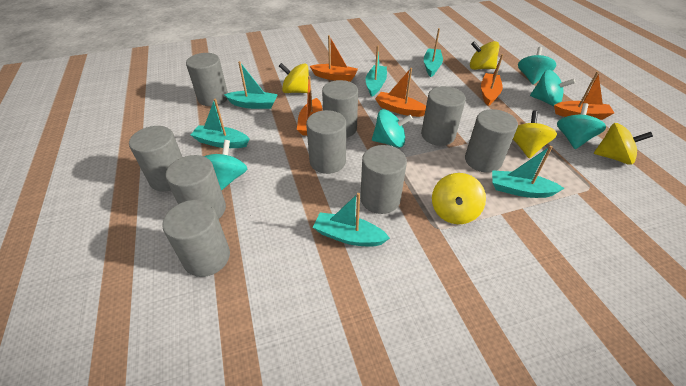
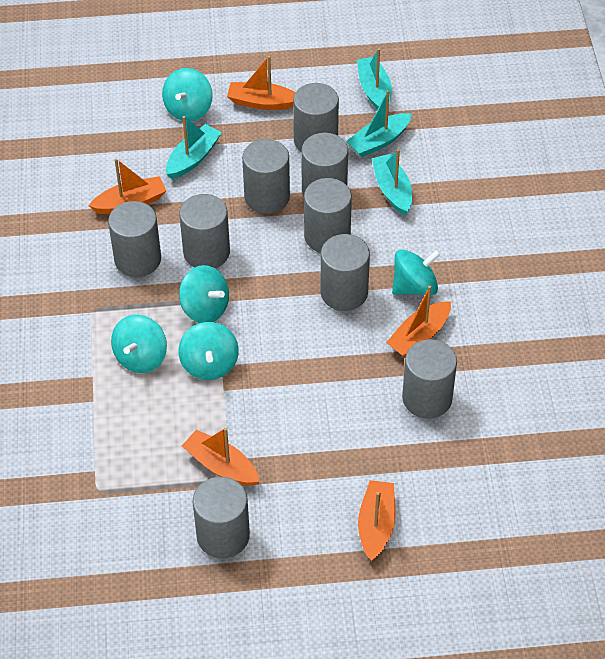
turquoise boat: 6 -> 4
yellow spinning top: 5 -> 0

